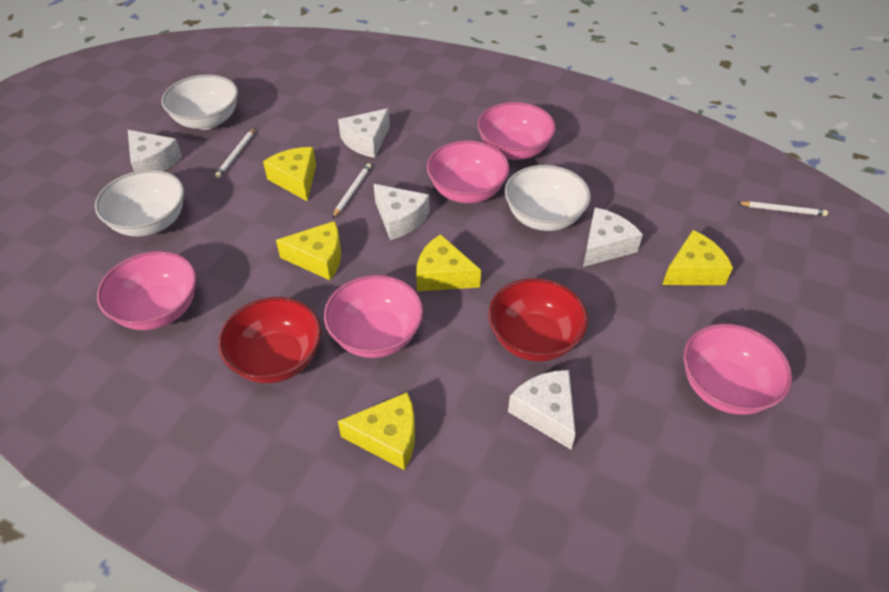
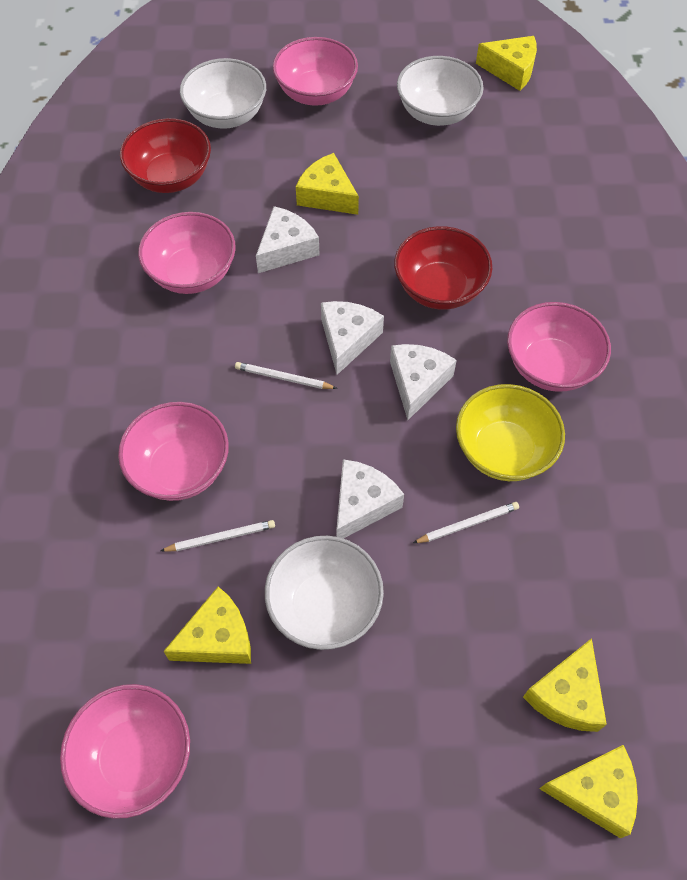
white cheese: 5 -> 4
yellow bowl: 0 -> 1

